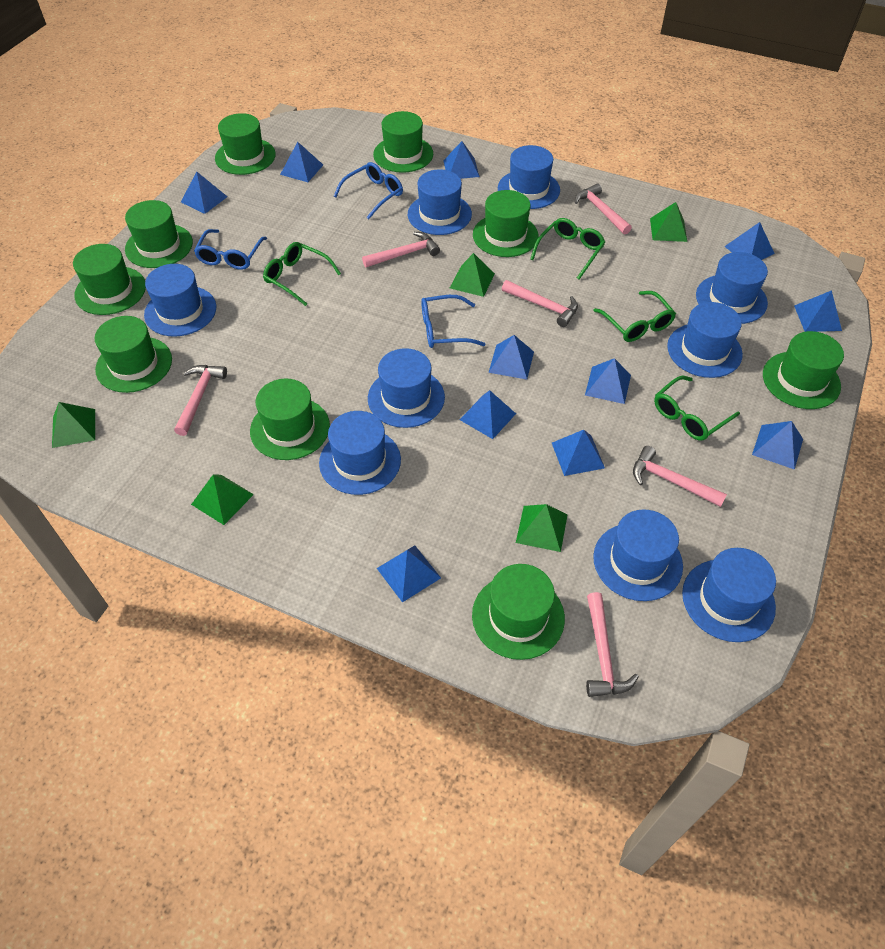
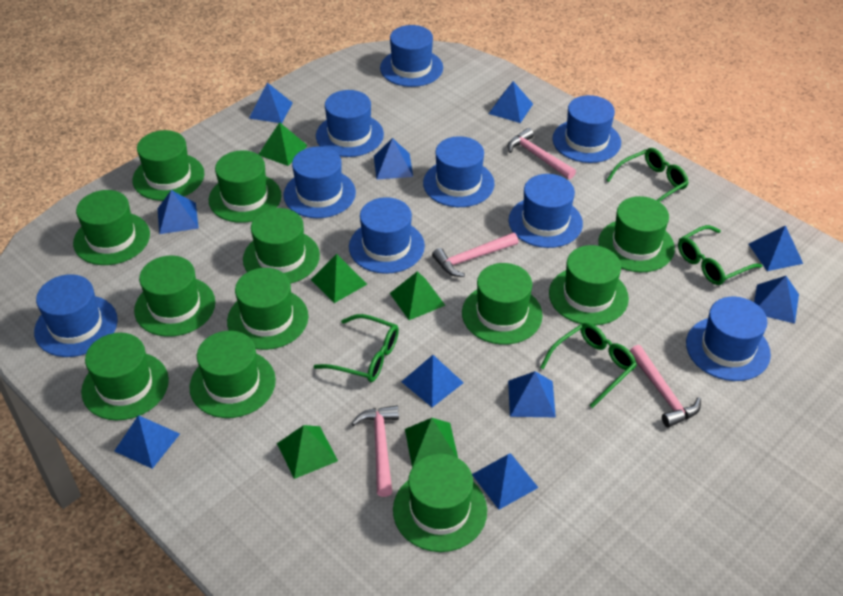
blue glasses: 3 -> 0
blue pyramid: 11 -> 10
green hat: 9 -> 12
pink hammer: 6 -> 4

